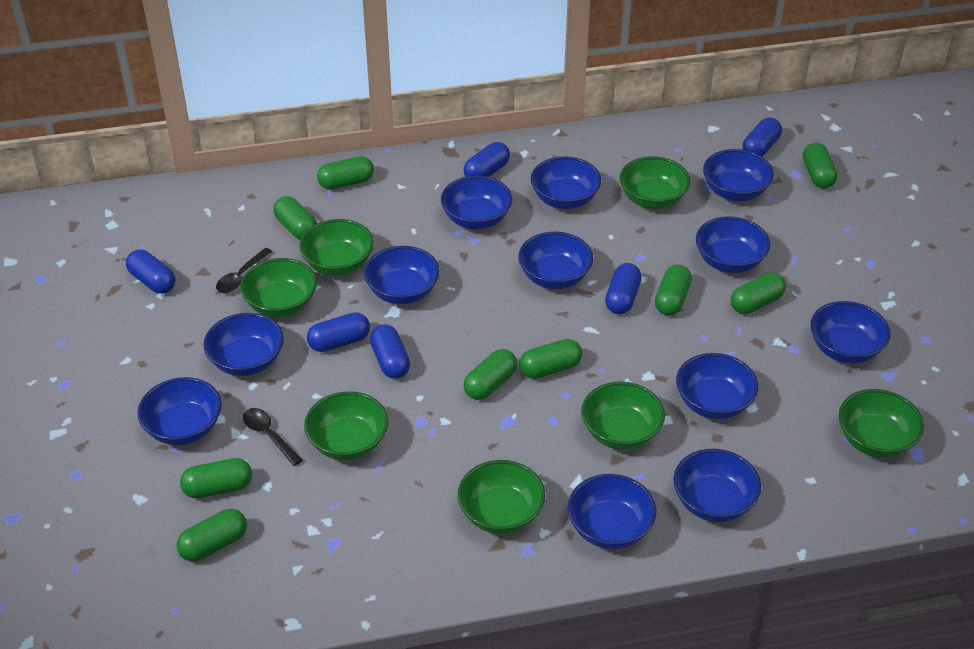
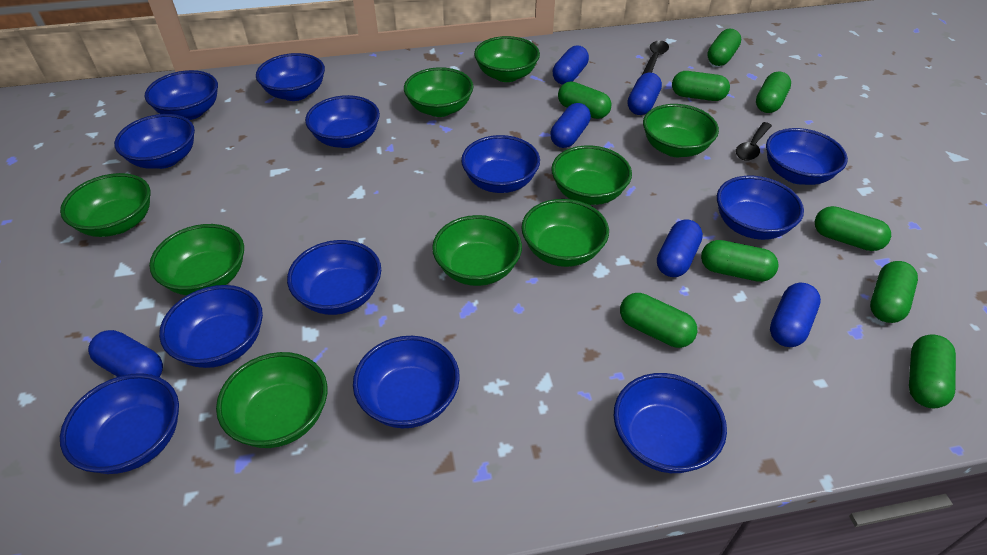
green bowl: 7 -> 9

